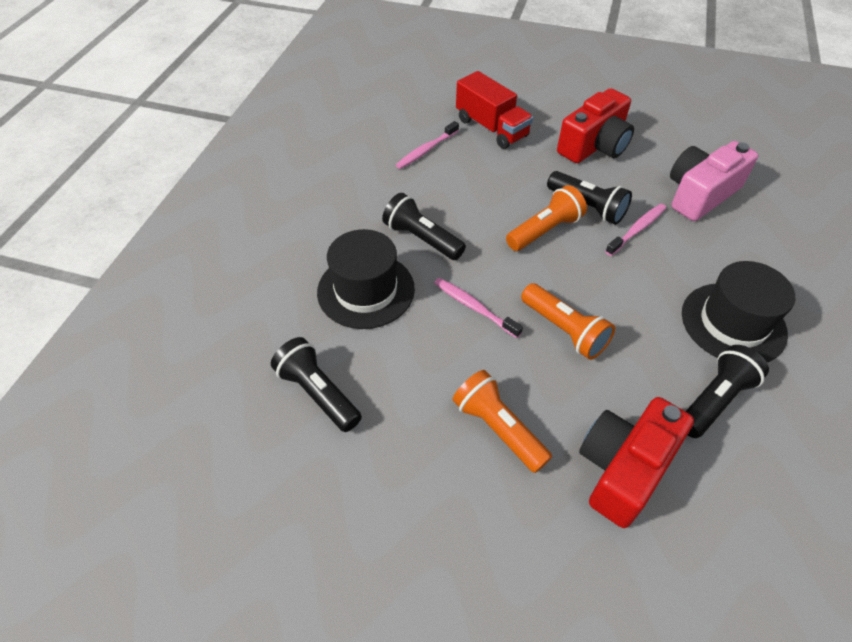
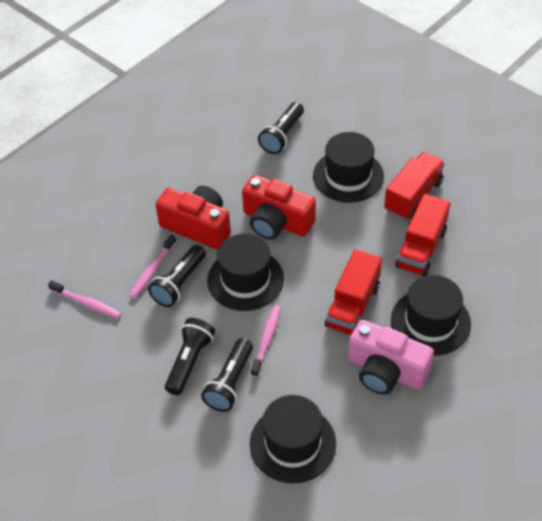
black hat: 2 -> 4
orange flashlight: 3 -> 0
red truck: 1 -> 3

